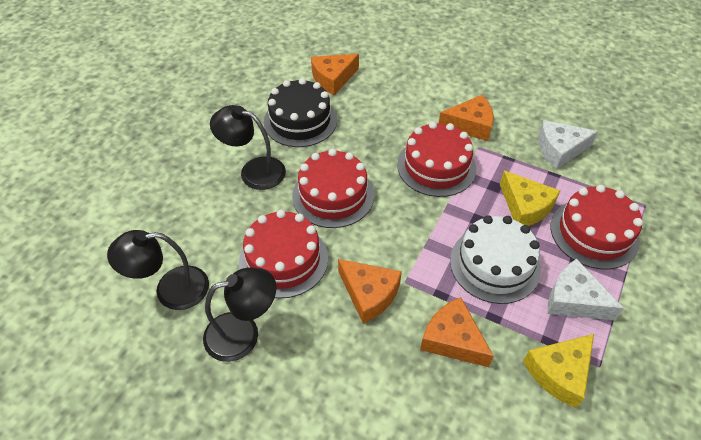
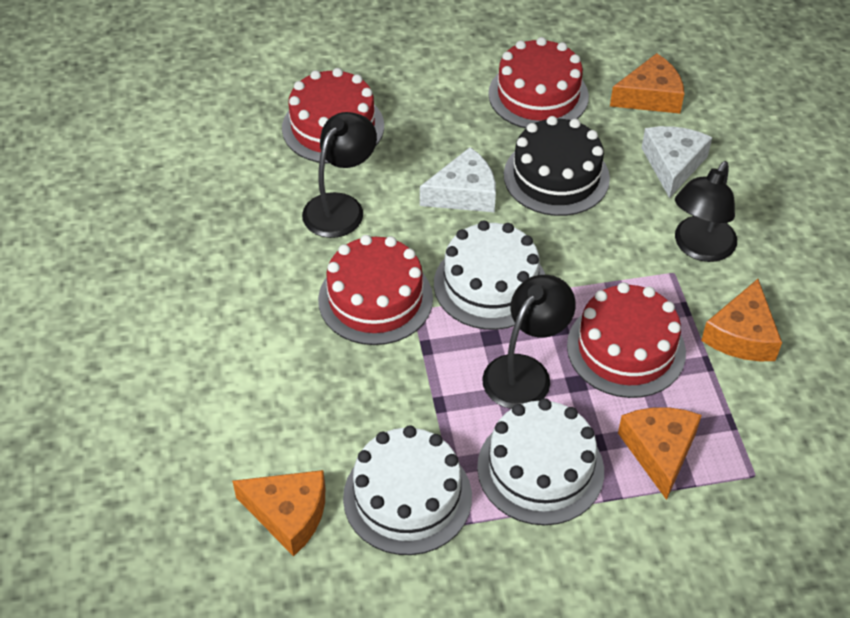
white cake: 1 -> 3
yellow cheese: 2 -> 0

